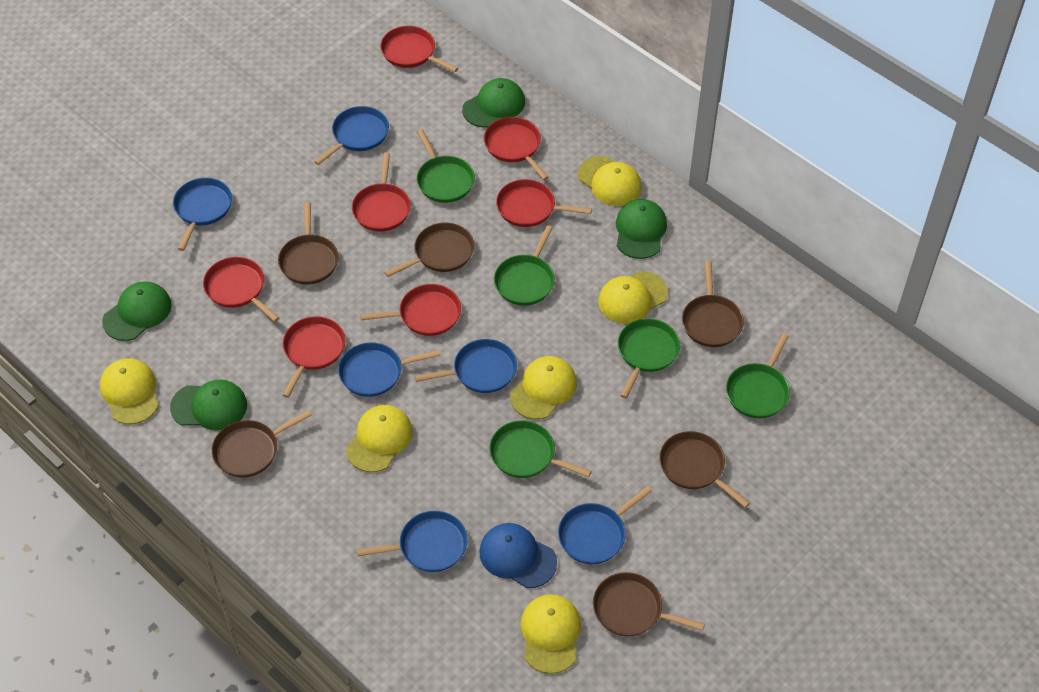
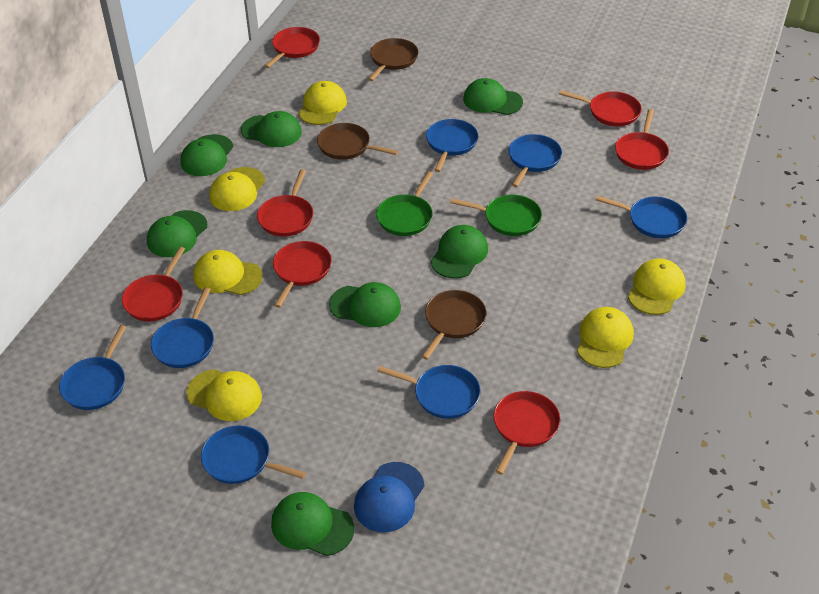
blue pan: 6 -> 7
brown pan: 6 -> 3
green cap: 4 -> 7
green pan: 5 -> 2

